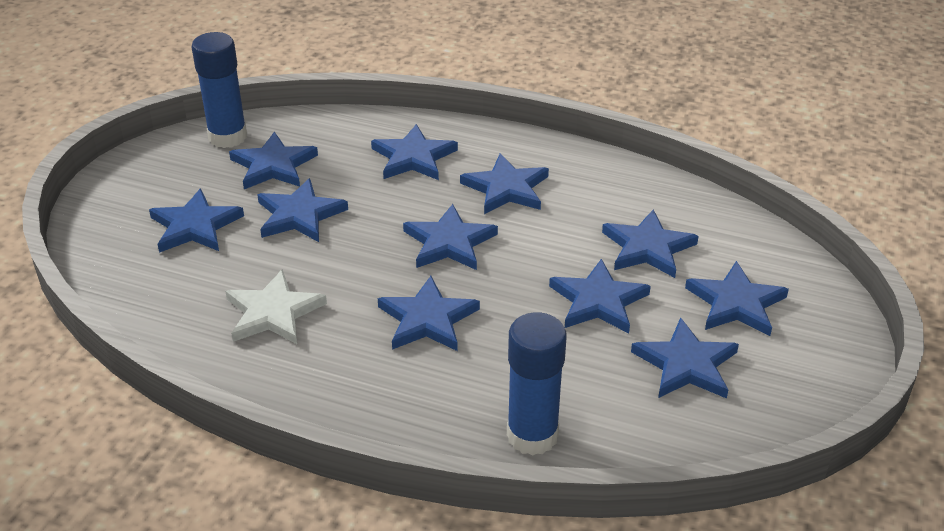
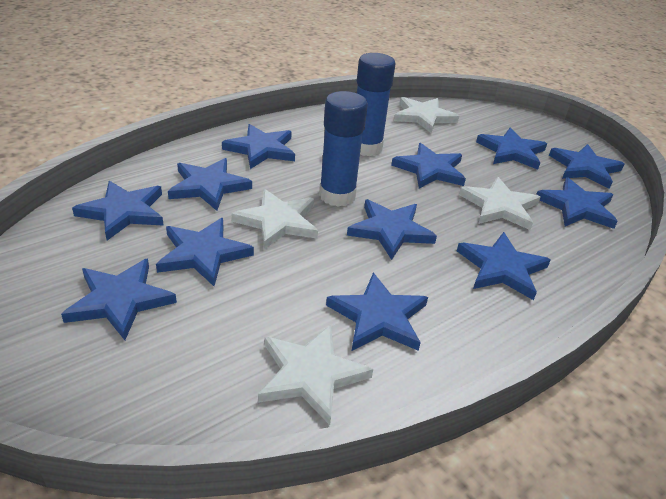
blue star: 11 -> 12
white star: 1 -> 4

